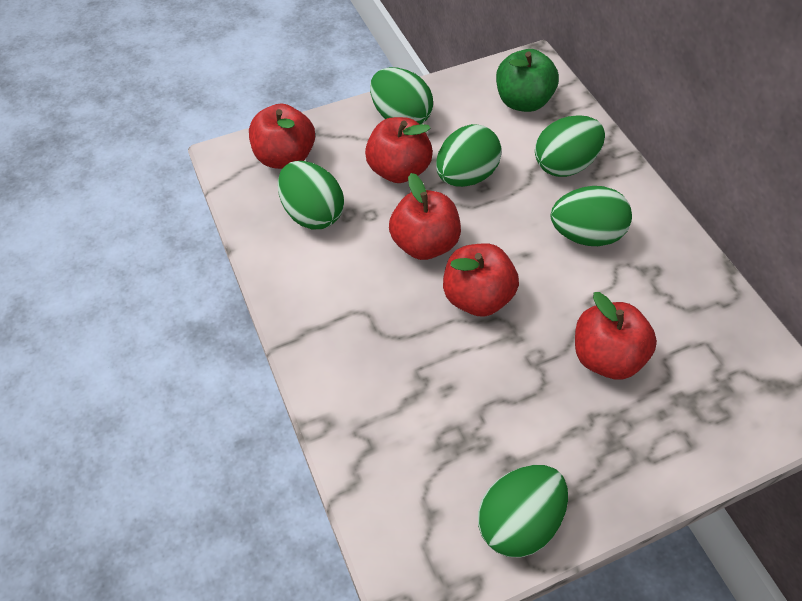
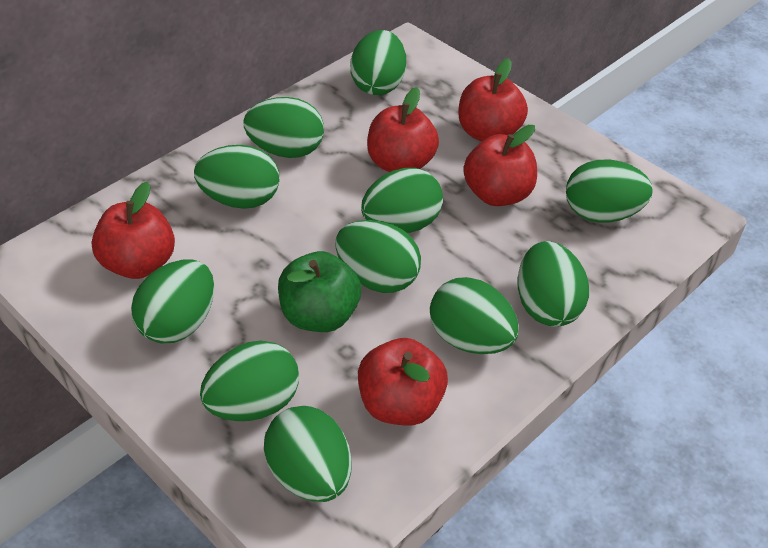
green egg: 6 -> 11

